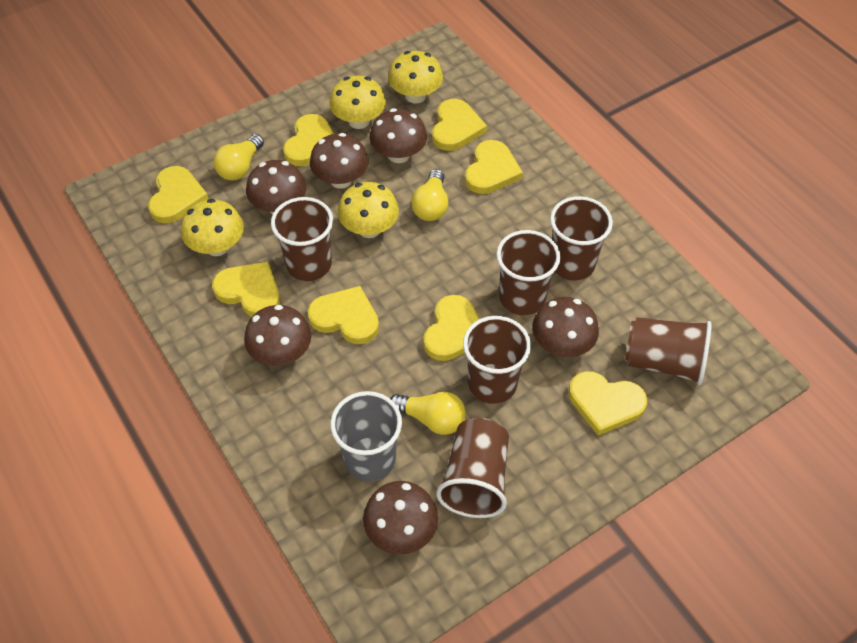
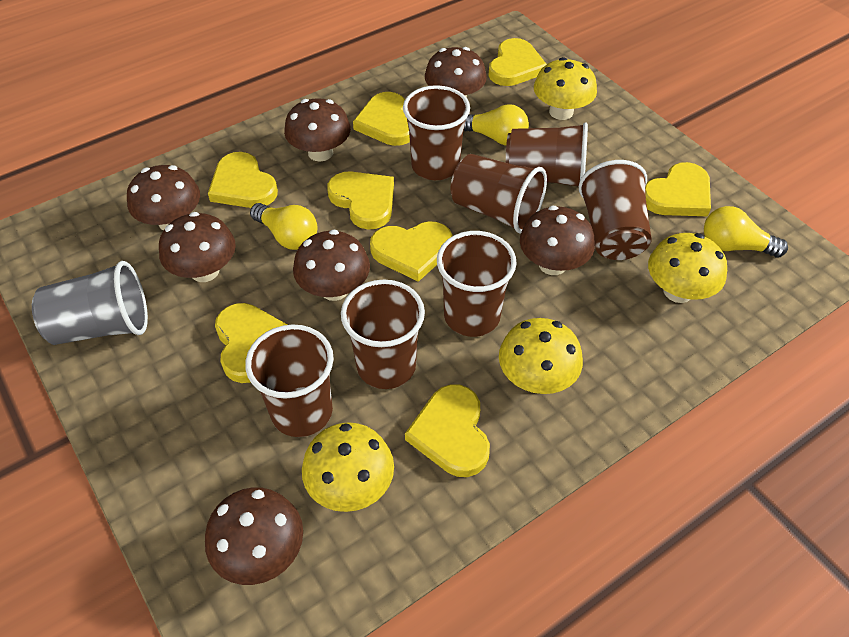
brown cup: 6 -> 7
brown mushroom: 6 -> 7

